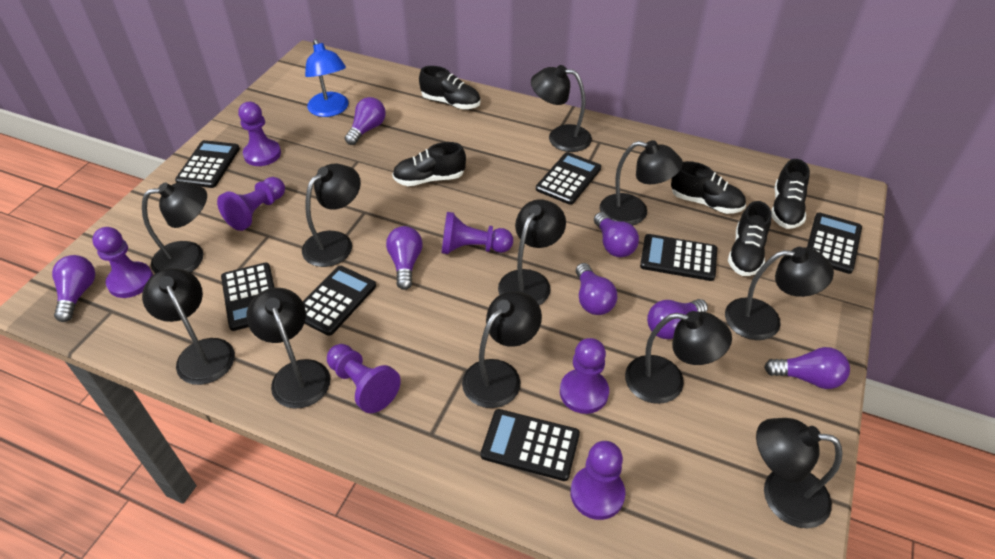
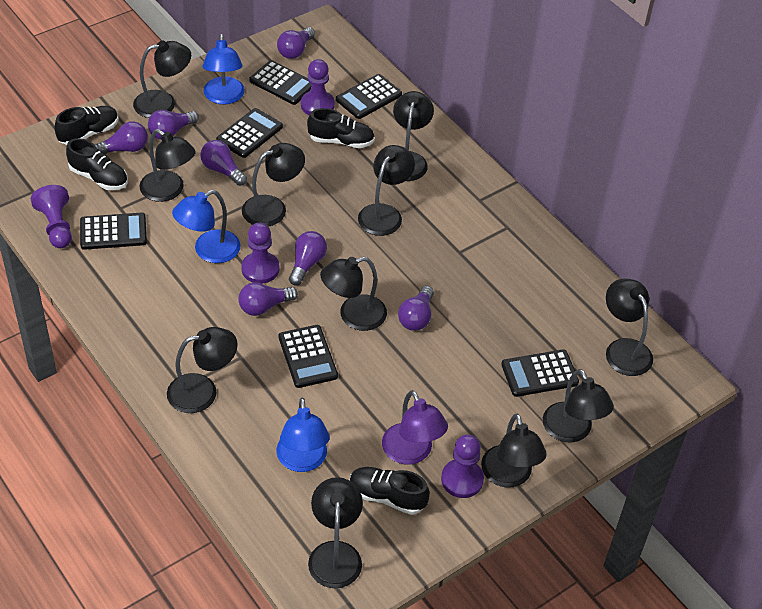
black calculator: 7 -> 6
black shoe: 5 -> 4
blue lamp: 1 -> 3
purple lamp: 0 -> 1
purple pawn: 7 -> 4

